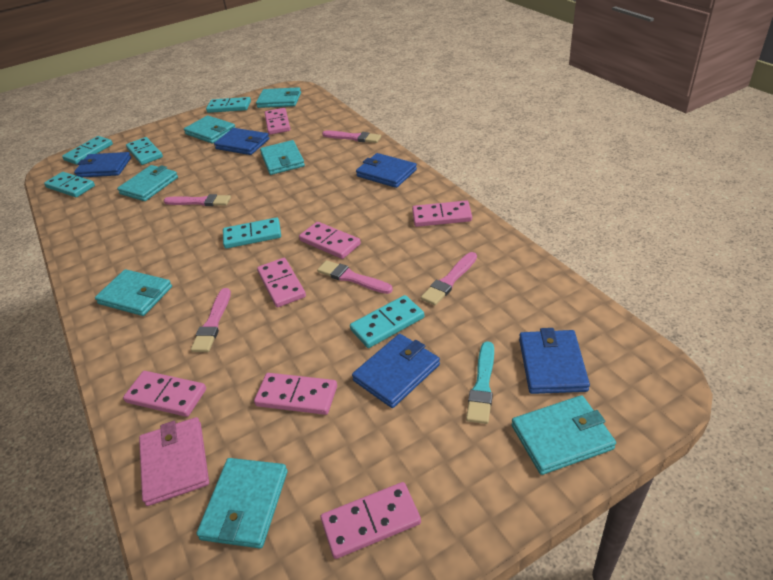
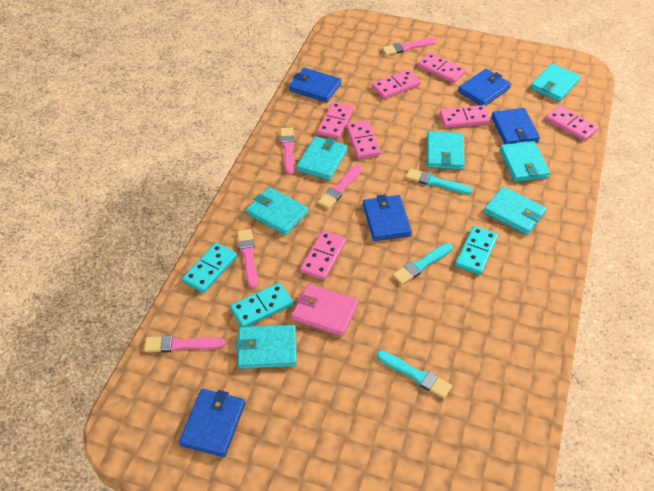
turquoise brush: 1 -> 3
turquoise domino: 6 -> 3

